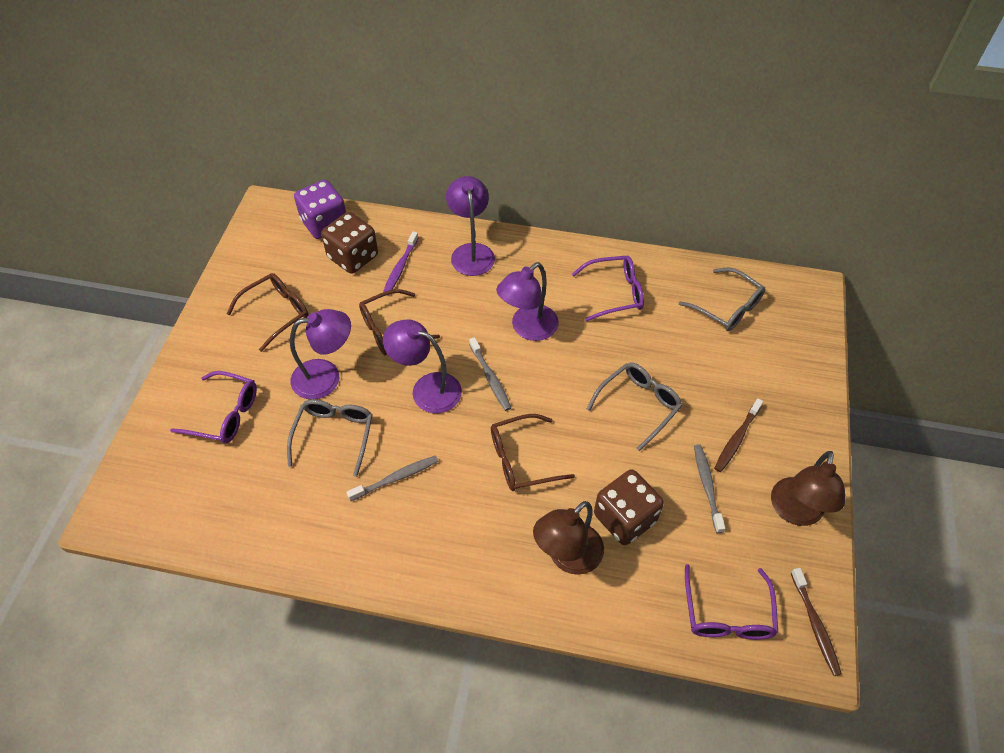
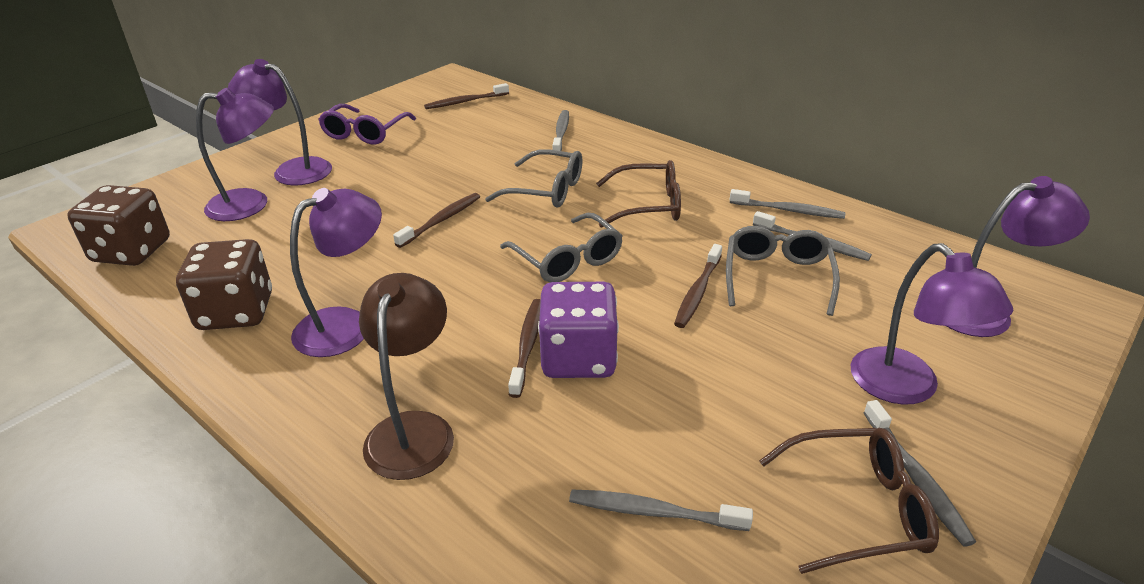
brown glasses: 3 -> 2
brown lamp: 2 -> 1
brown toothbrush: 2 -> 4
grey toothbrush: 3 -> 5
purple glasses: 3 -> 1
purple lamp: 4 -> 5
purple toothbrush: 1 -> 0

